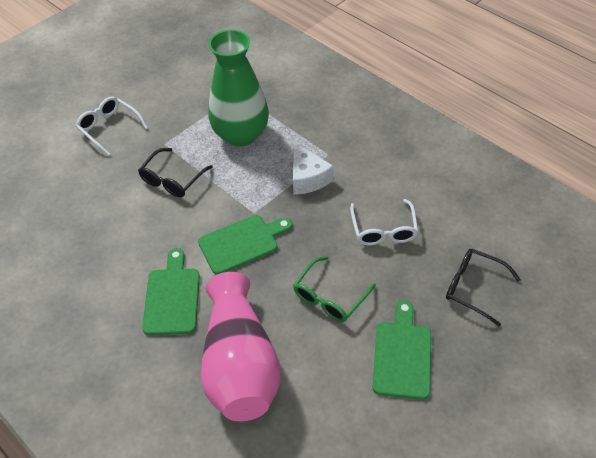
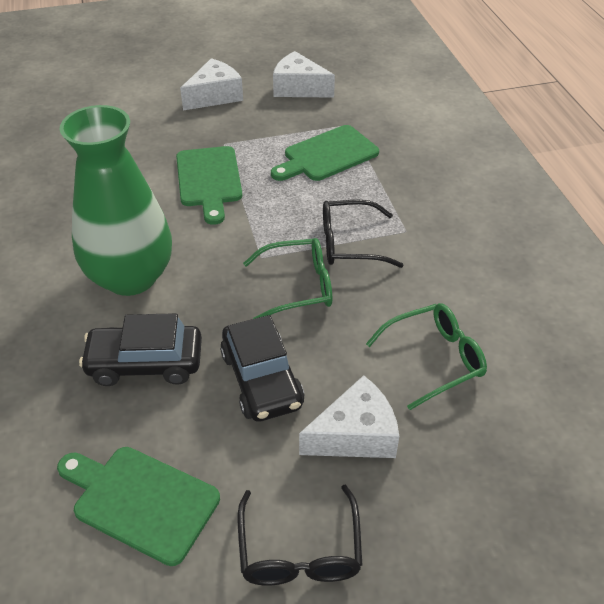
black car: 0 -> 2
green glasses: 1 -> 2
pink vase: 1 -> 0
white cheese: 1 -> 3
white glasses: 2 -> 0

